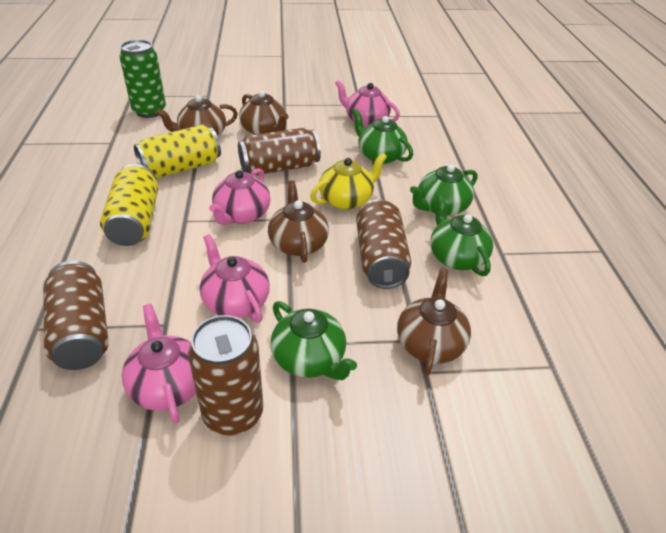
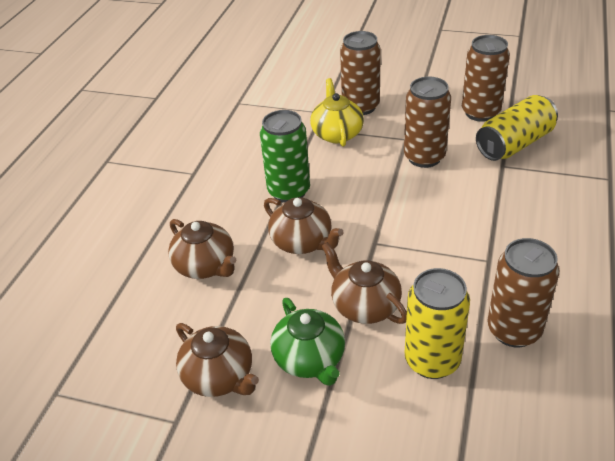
green teapot: 4 -> 1
pink teapot: 4 -> 0

